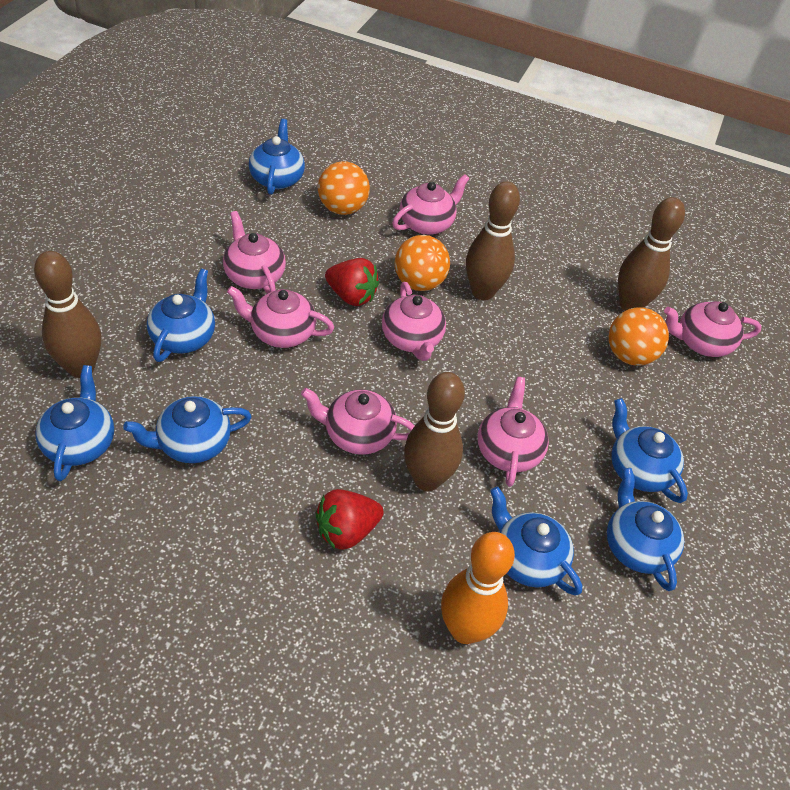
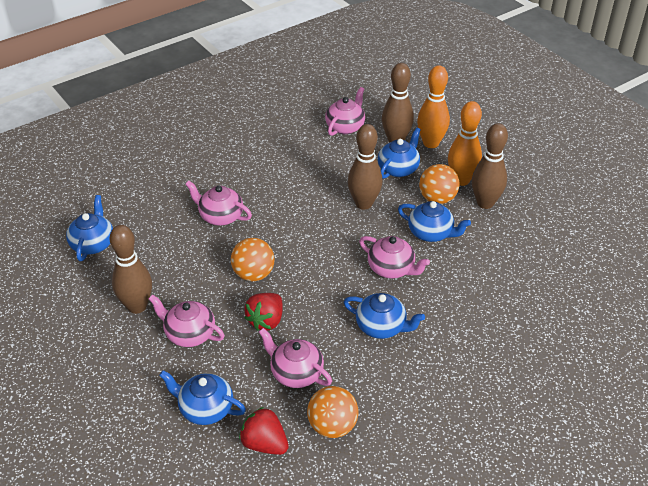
blue teapot: 7 -> 5
orange bowling pin: 1 -> 2
pink teapot: 7 -> 5

